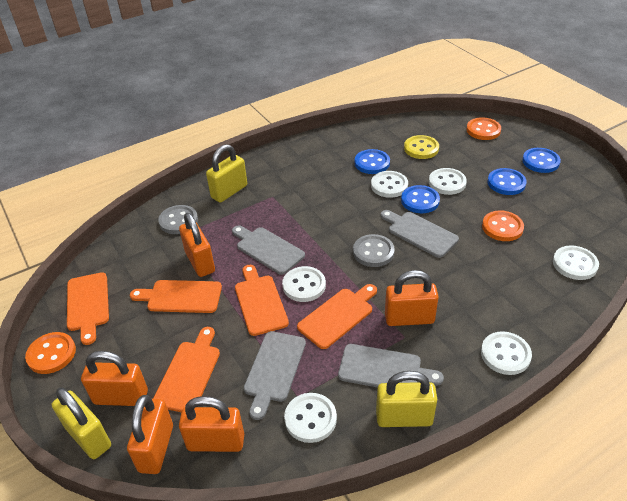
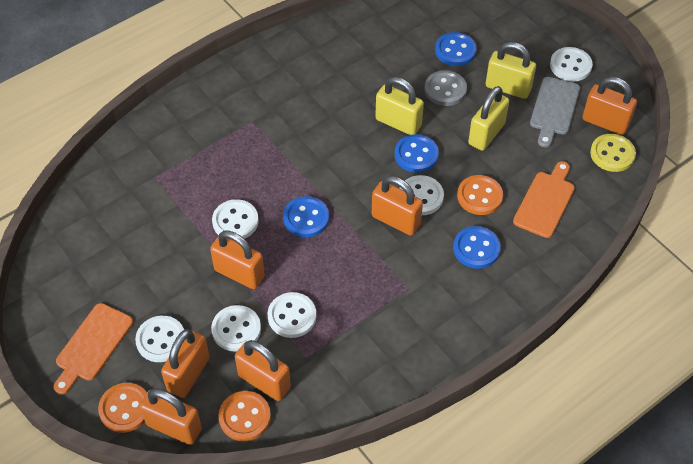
grey button: 2 -> 1
grey cutting board: 4 -> 1
orange cutting board: 5 -> 2
orange padlock: 5 -> 6

